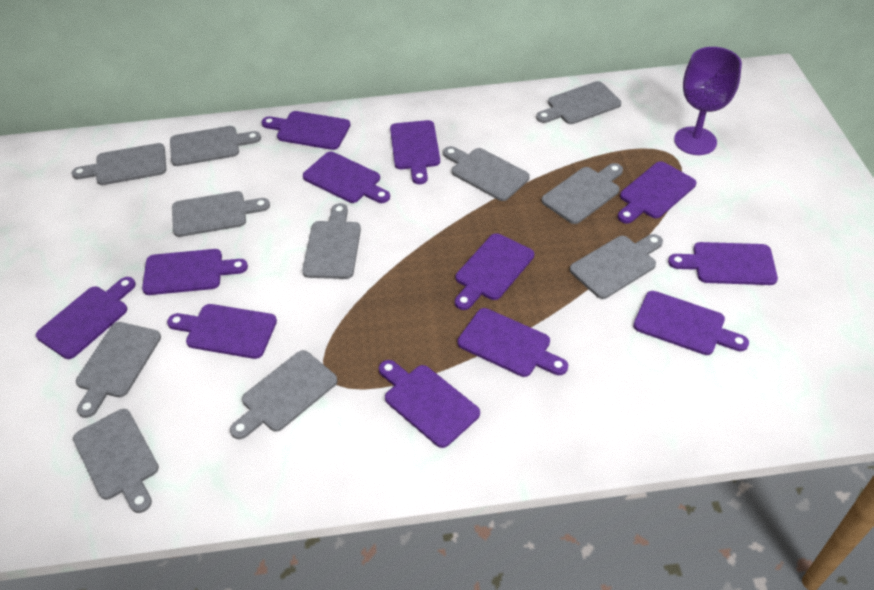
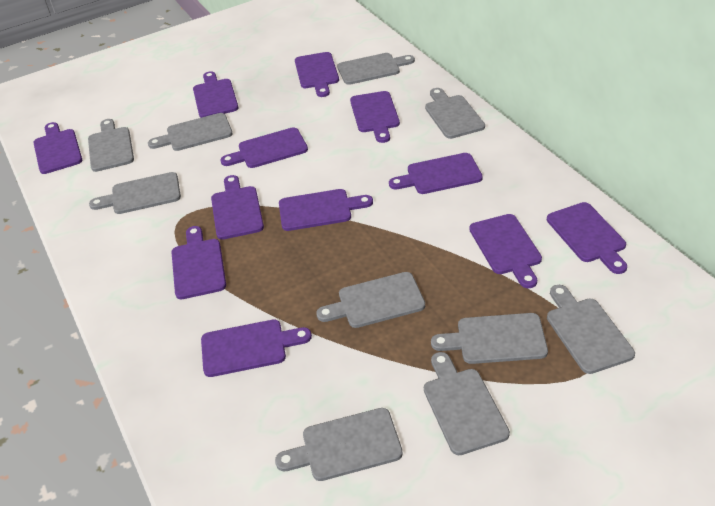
grey cutting board: 11 -> 10
purple goblet: 1 -> 0

